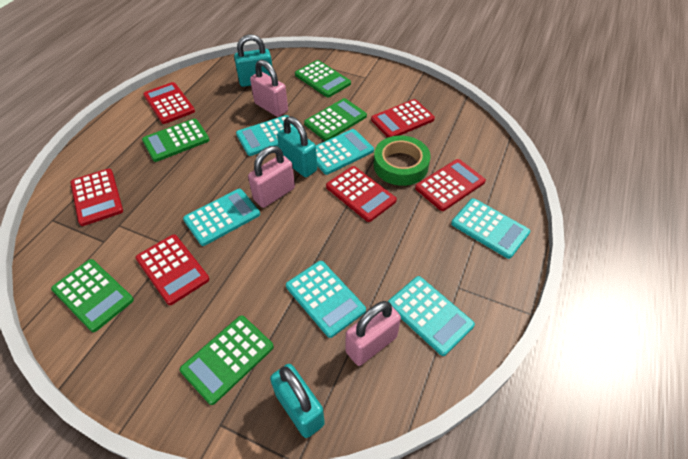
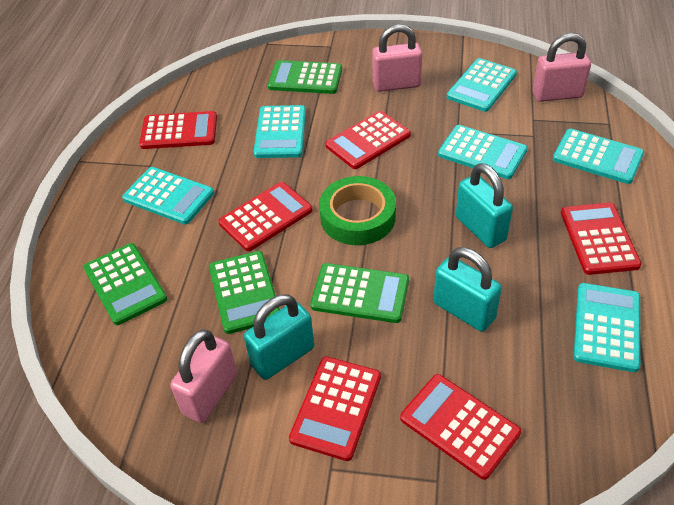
green calculator: 5 -> 4

